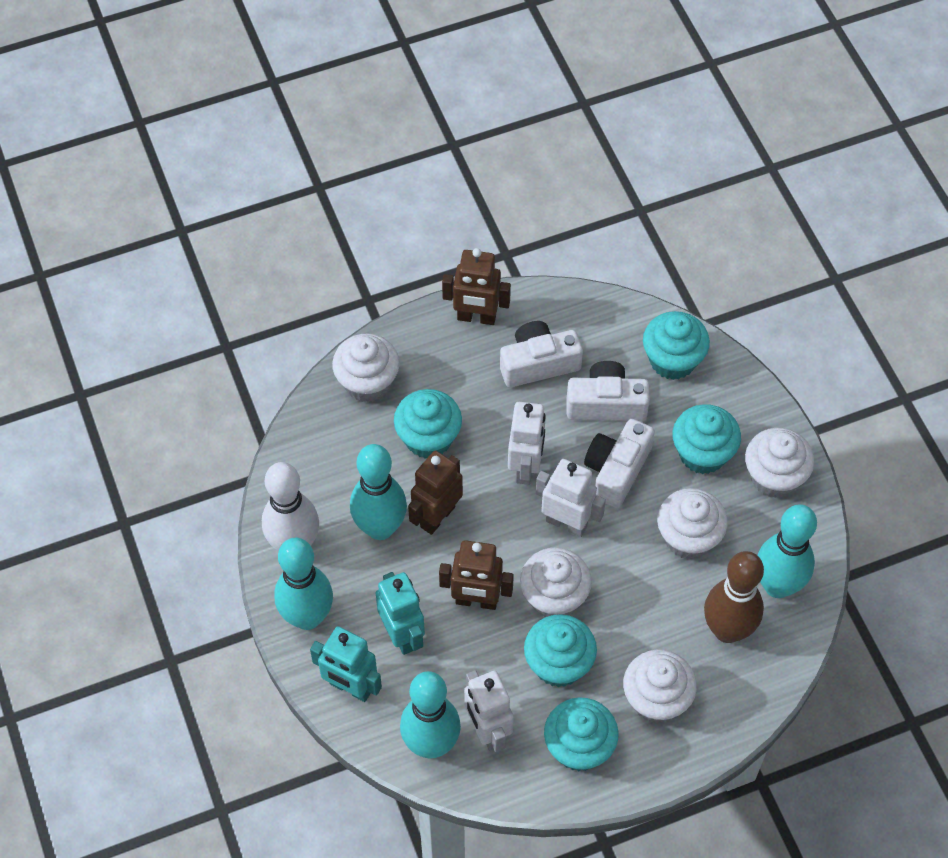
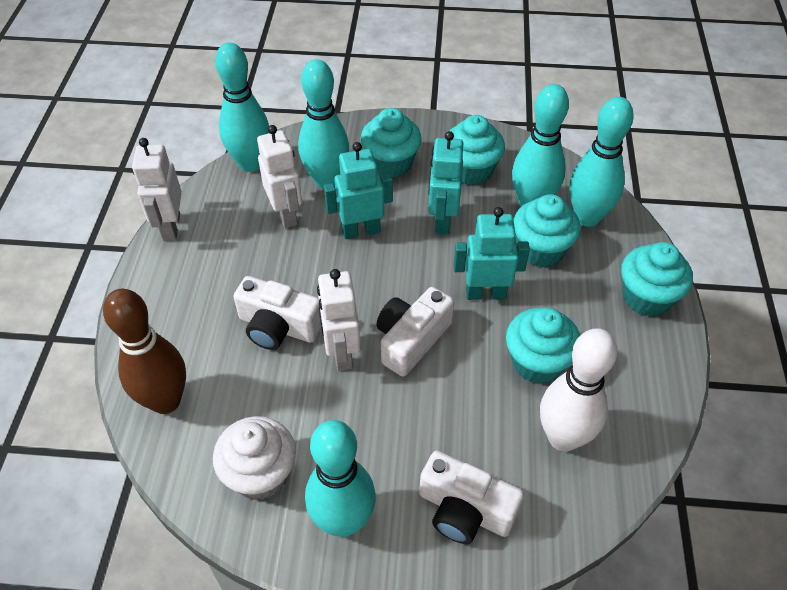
brown robot: 3 -> 0
turquoise bowling pin: 4 -> 5
turquoise robot: 2 -> 3
white cupcake: 5 -> 1

